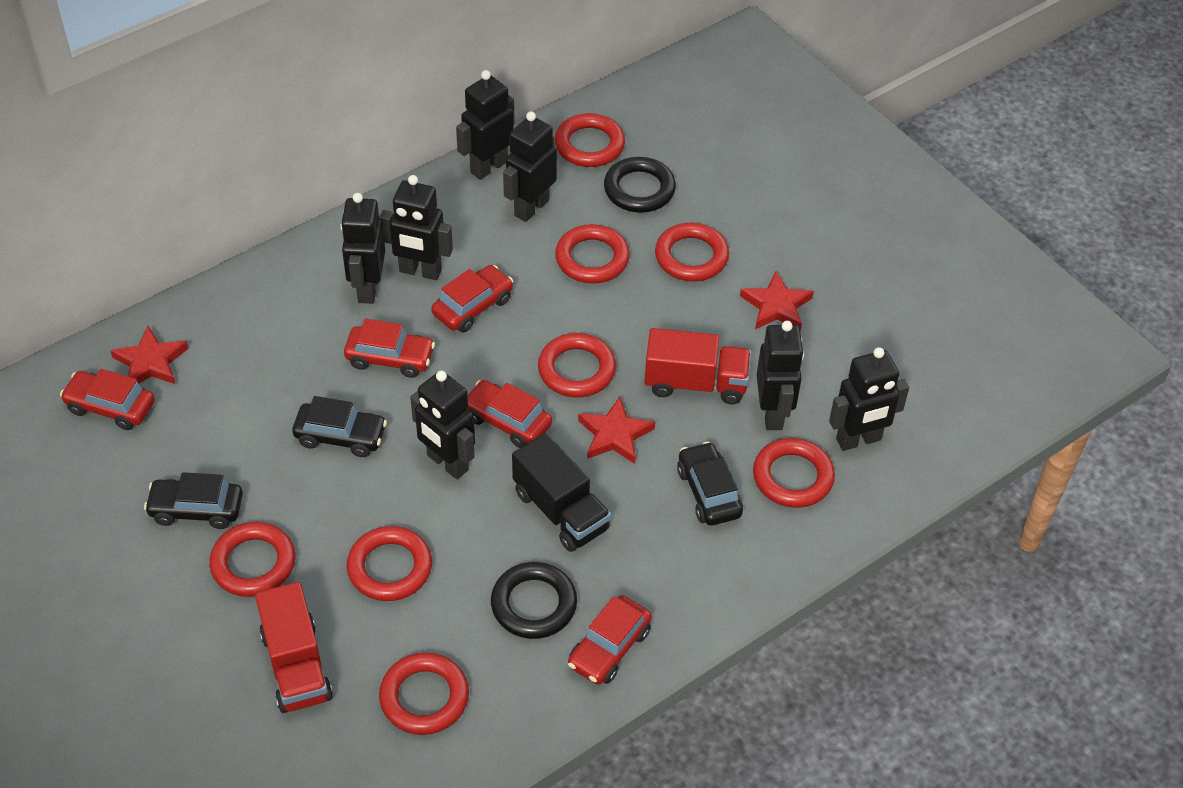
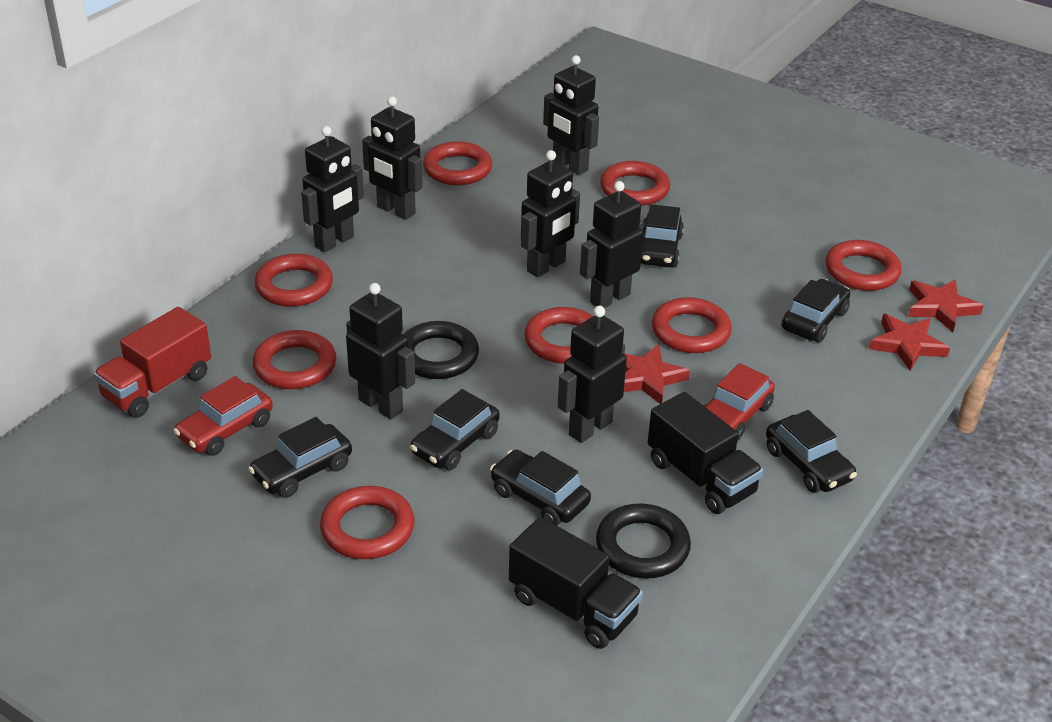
black car: 3 -> 6
black truck: 1 -> 2
red car: 5 -> 2
red truck: 2 -> 1

